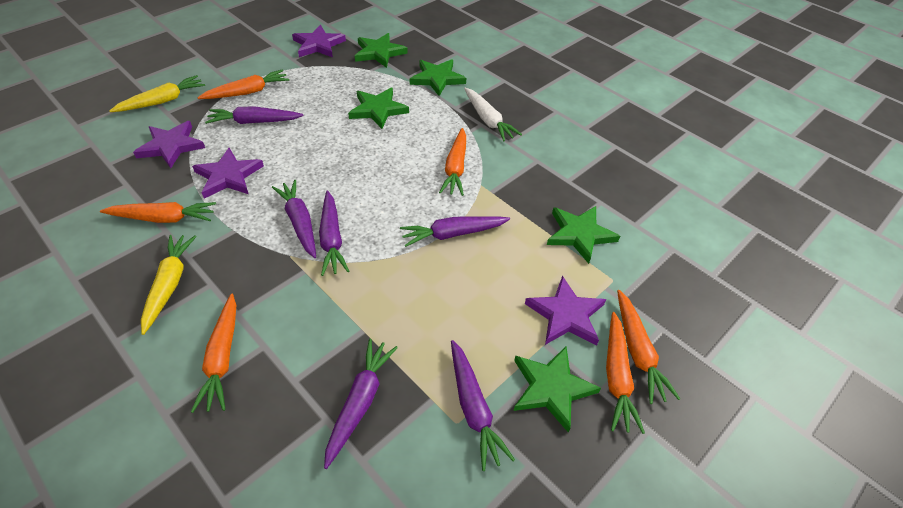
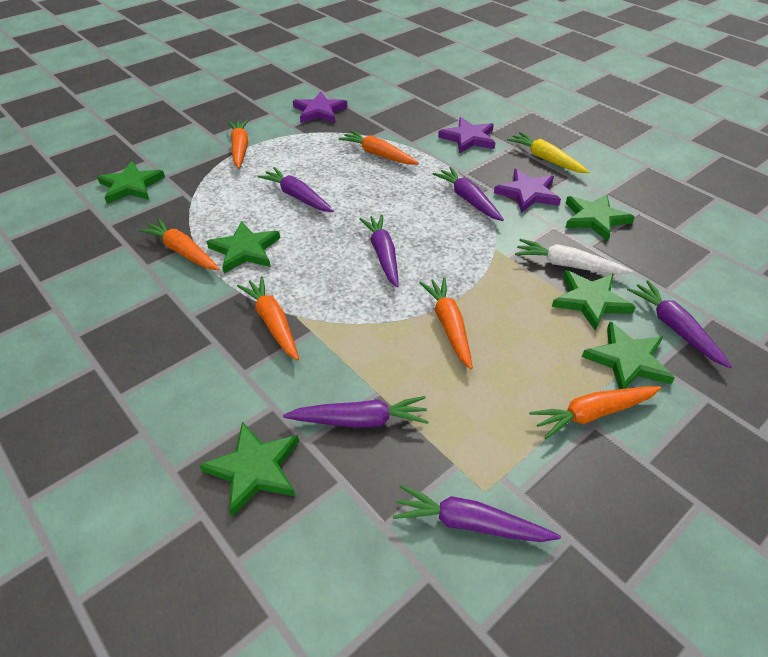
green star: 5 -> 6
purple star: 4 -> 3
yellow carrot: 2 -> 1

